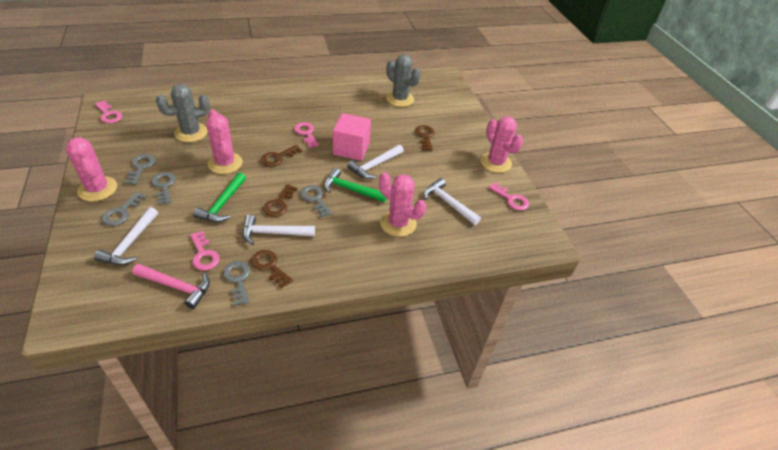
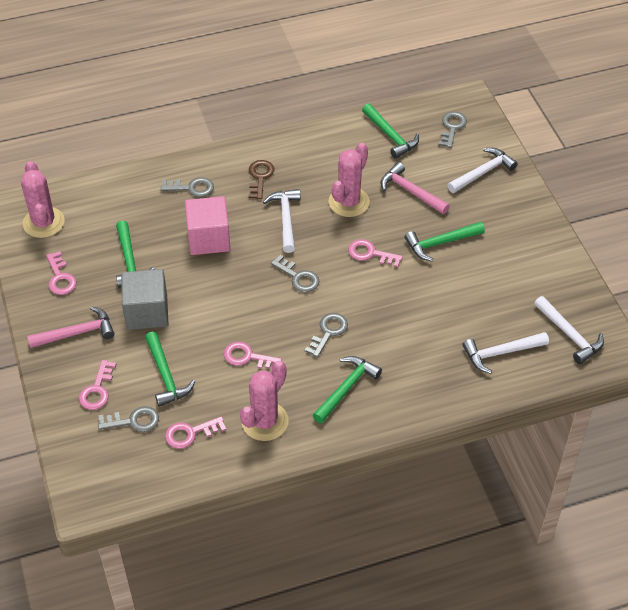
brown key: 4 -> 1
green hammer: 2 -> 5
grey cactus: 2 -> 0
grey cube: 0 -> 1
pink cactus: 4 -> 3
pink hammer: 1 -> 2
pink key: 4 -> 5

